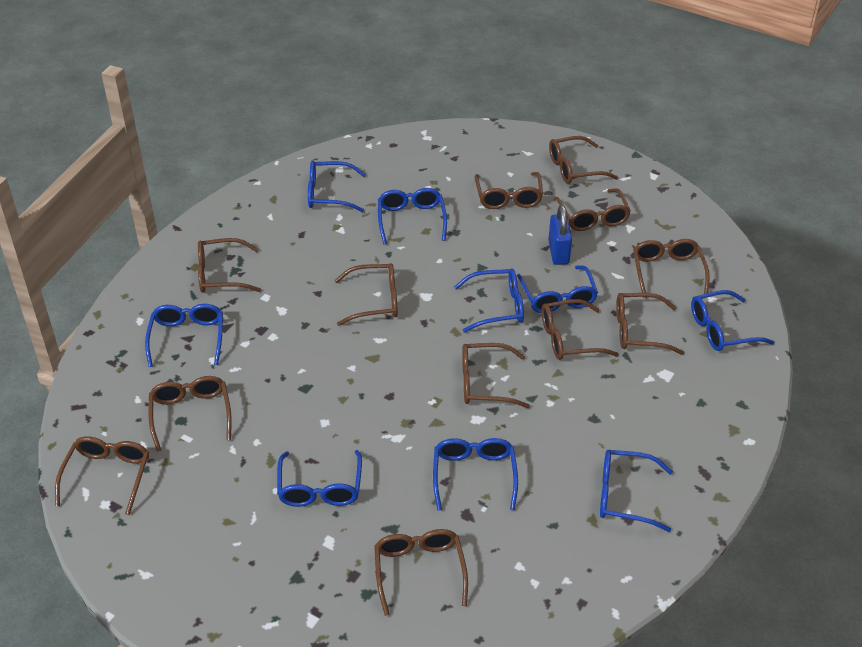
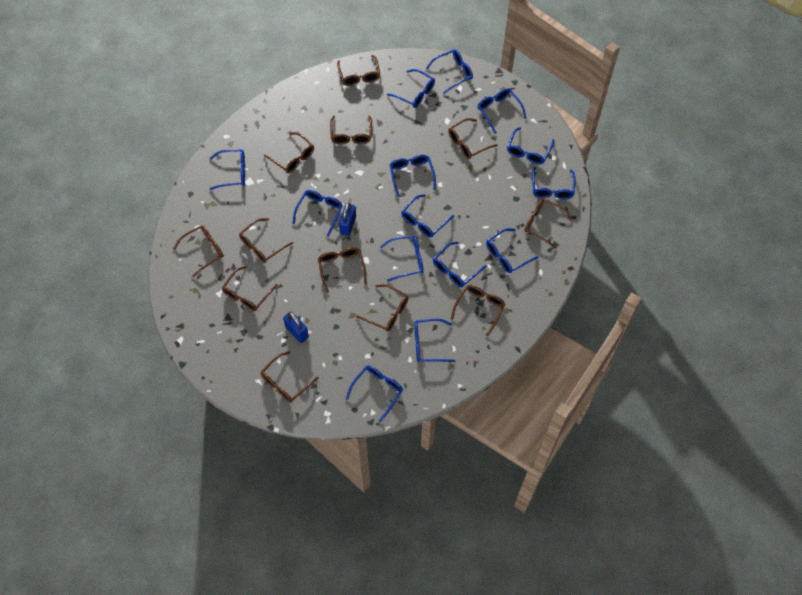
blue glasses: 9 -> 14
blue padlock: 1 -> 2

